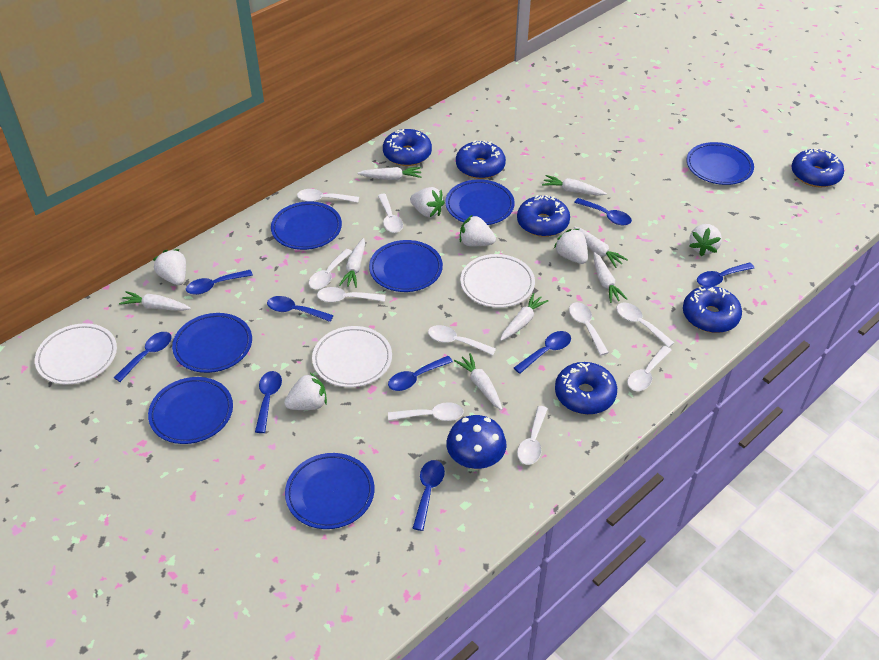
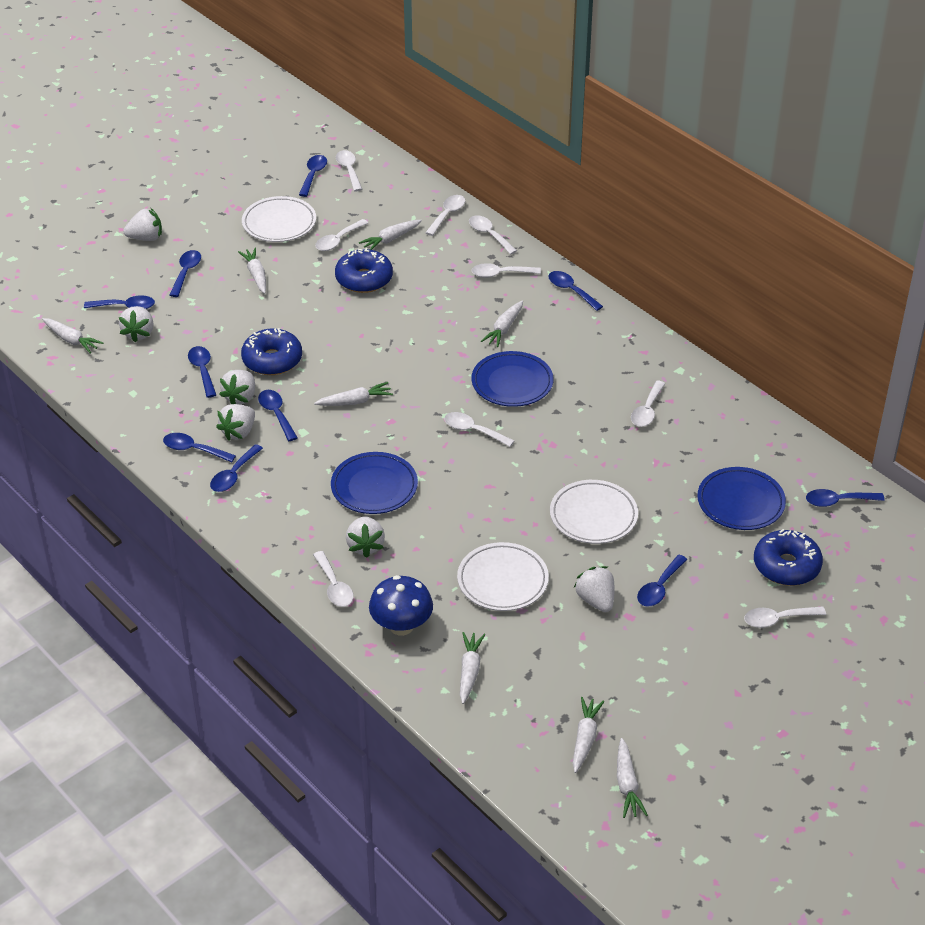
blue donut: 6 -> 3
blue plate: 7 -> 3
blue spoon: 9 -> 10
white spoon: 10 -> 9

